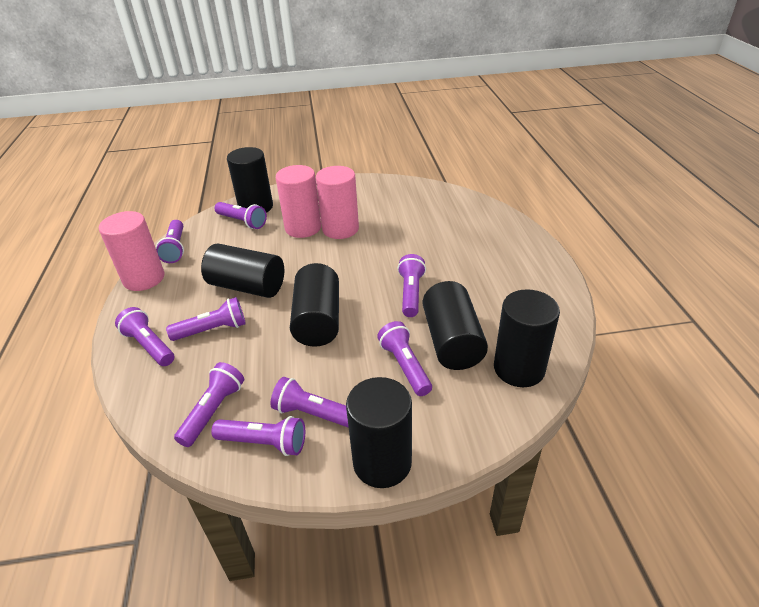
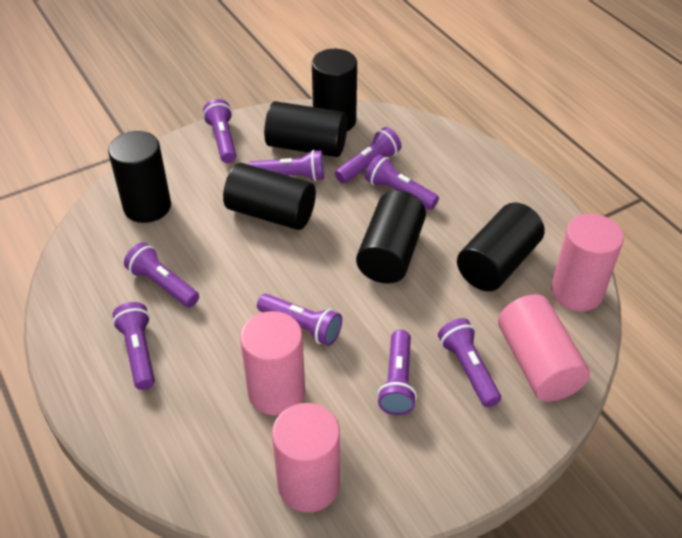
pink cylinder: 3 -> 4

